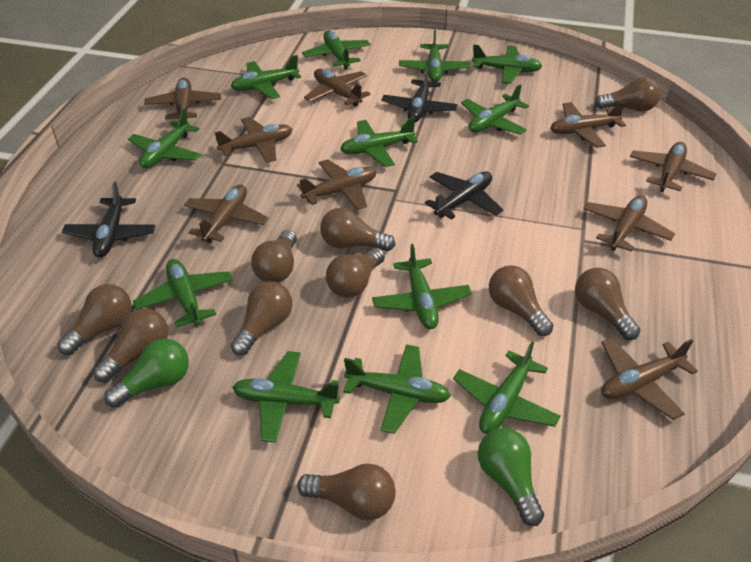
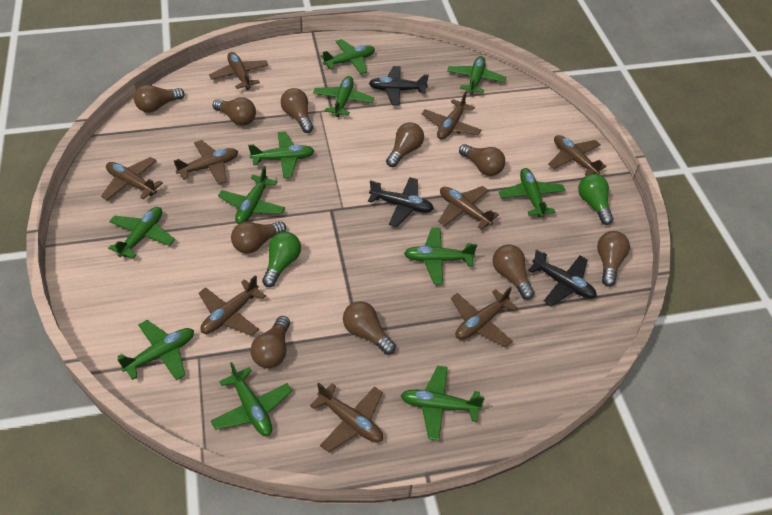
green plane: 12 -> 11

